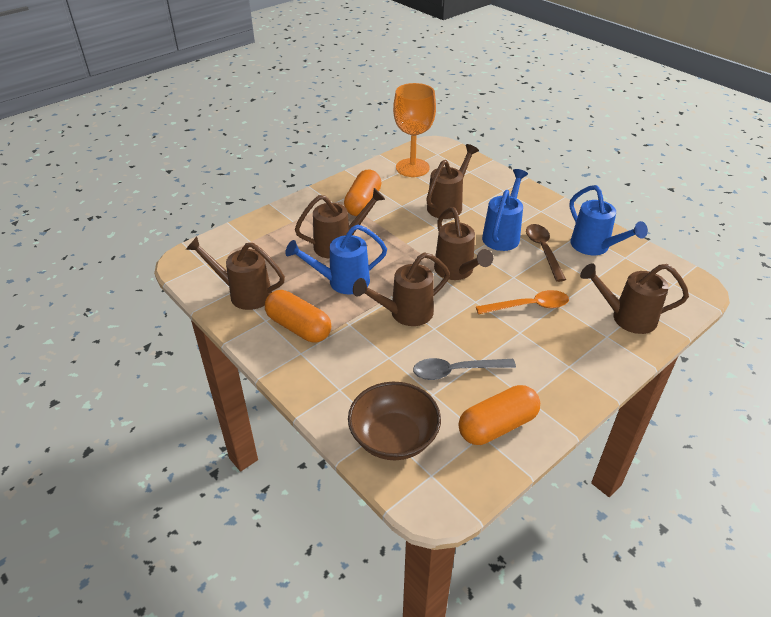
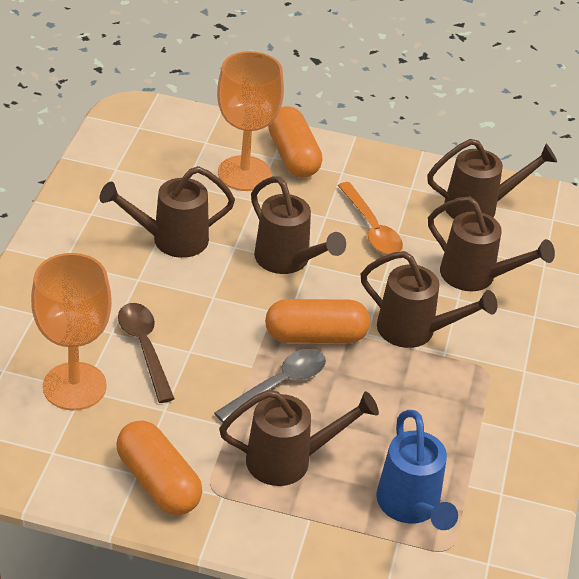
blue watering can: 3 -> 1
brown bowl: 1 -> 0
orange goblet: 1 -> 2

